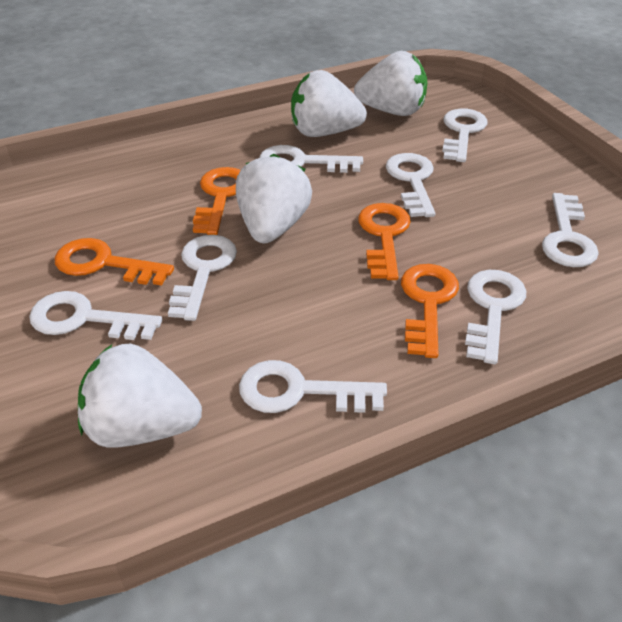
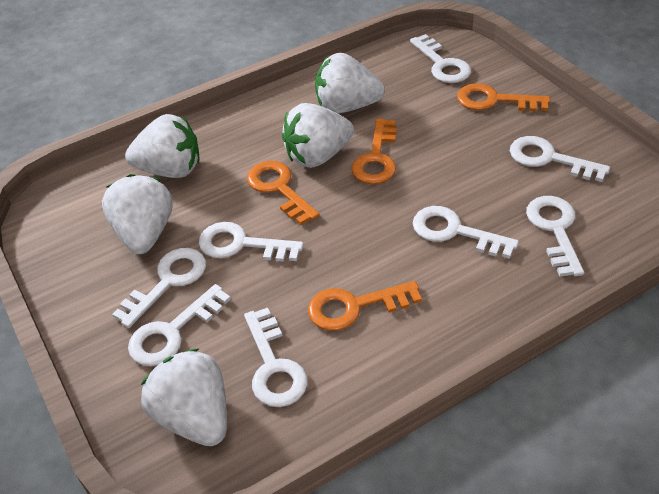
white strawberry: 4 -> 5

